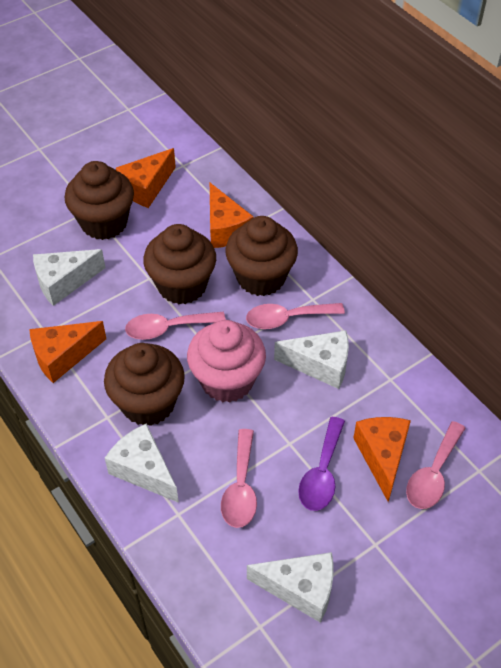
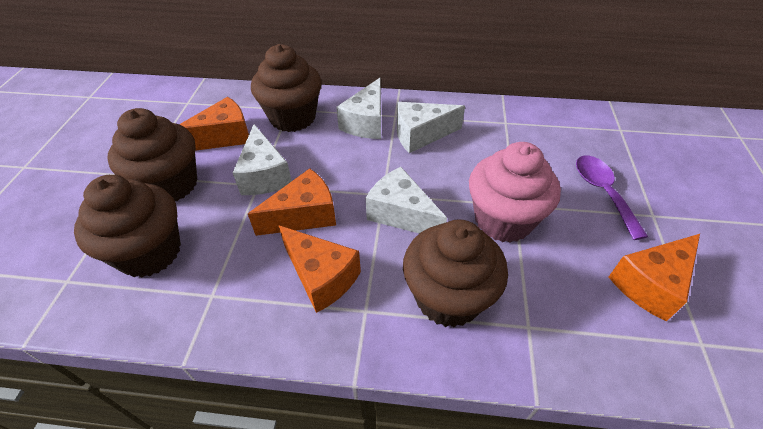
pink spoon: 4 -> 0

